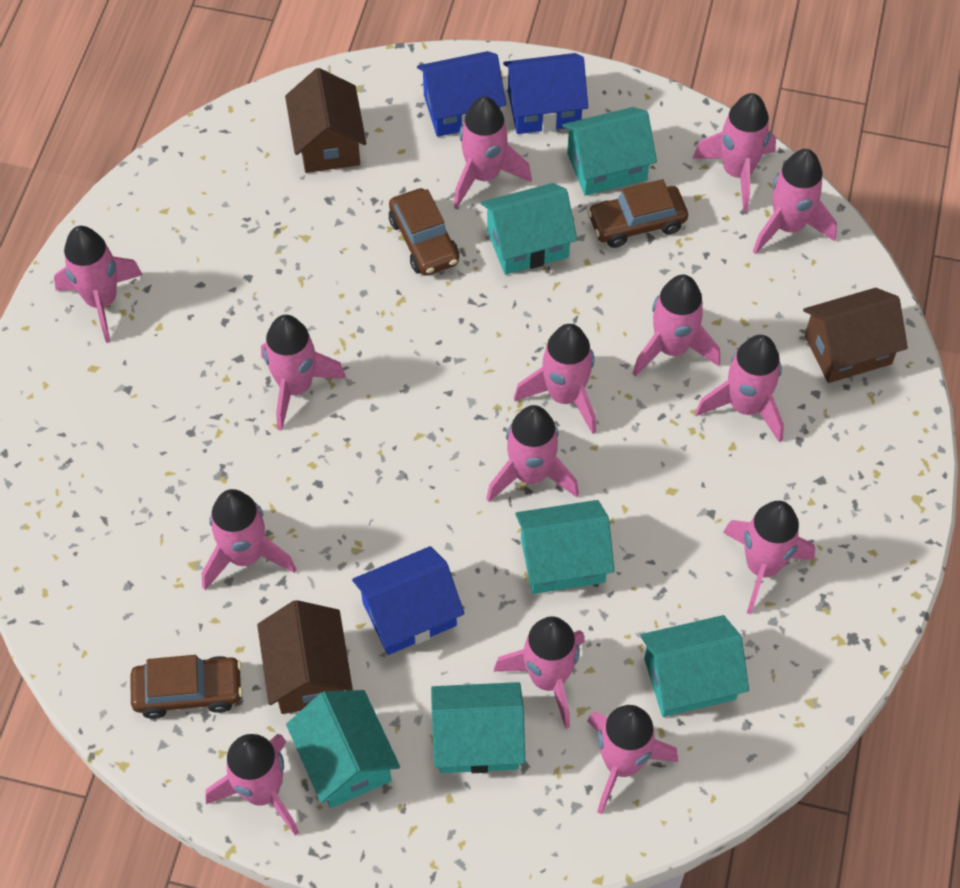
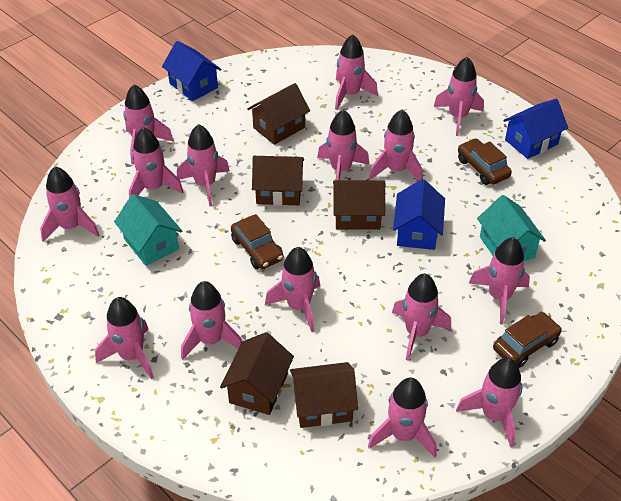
brown house: 3 -> 5
pink rocket: 14 -> 15
turquoise house: 6 -> 2

